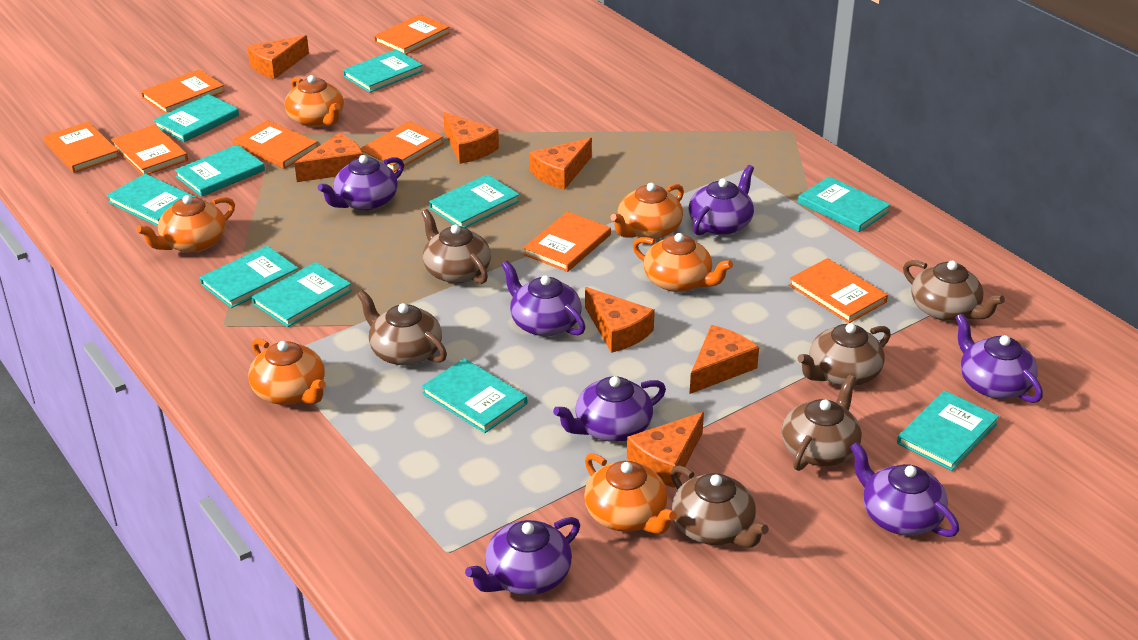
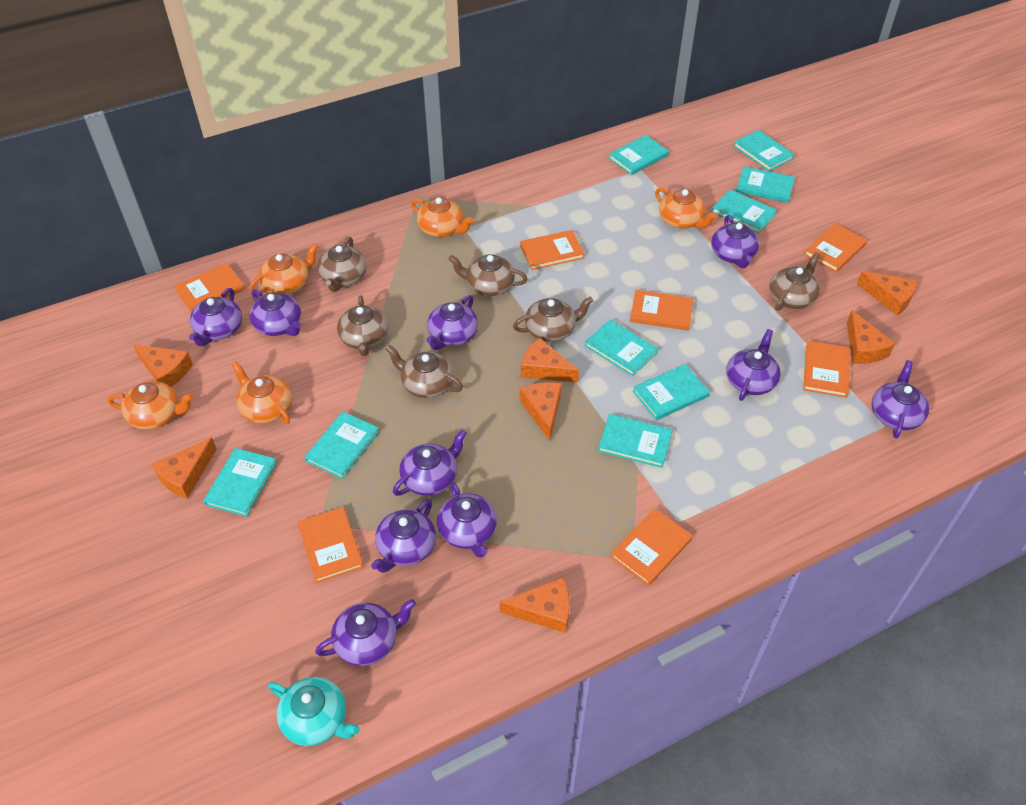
orange book: 8 -> 7
orange teapot: 6 -> 5
purple teapot: 7 -> 10
turquoise book: 10 -> 9
turquoise teapot: 0 -> 1

